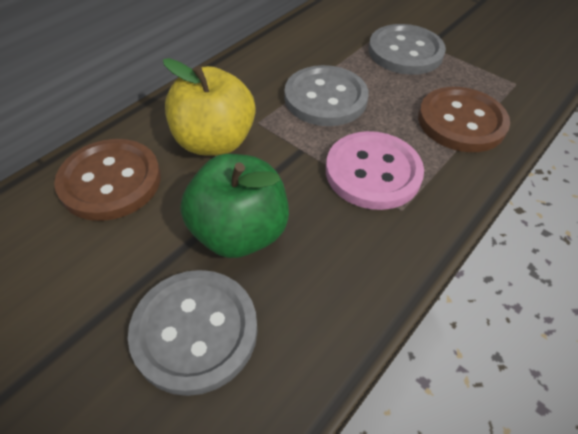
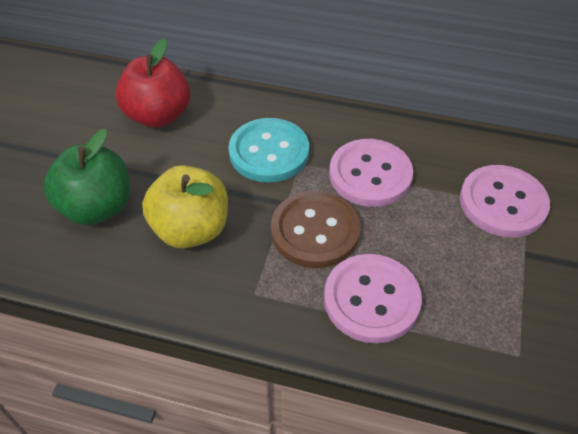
brown button: 2 -> 1
grey button: 3 -> 0
pink button: 1 -> 3
red apple: 0 -> 1
turquoise button: 0 -> 1

